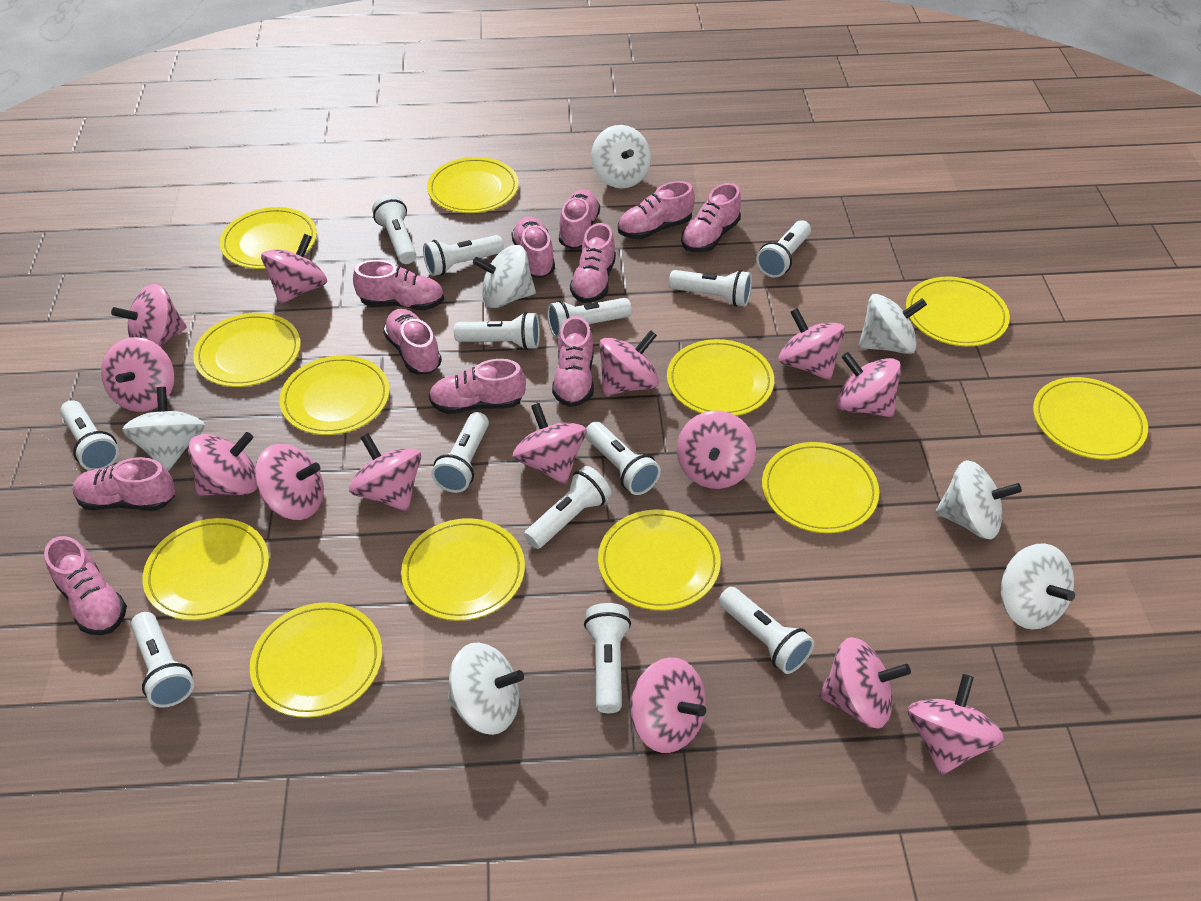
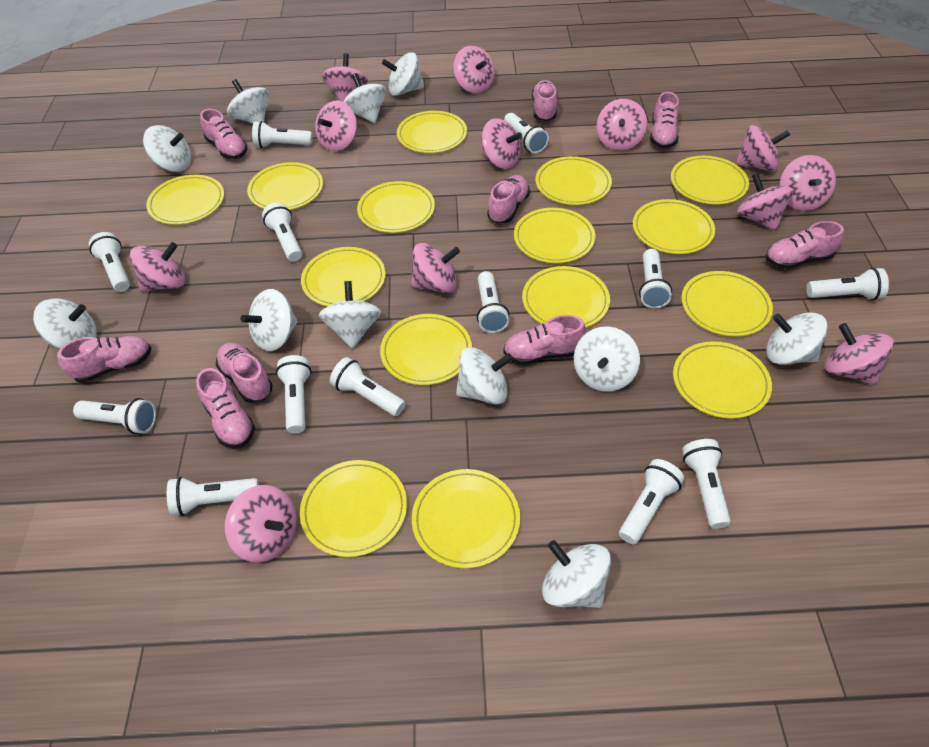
pink shoe: 11 -> 9
pink spinning top: 14 -> 12
white spinning top: 7 -> 11
yellow plate: 12 -> 15

